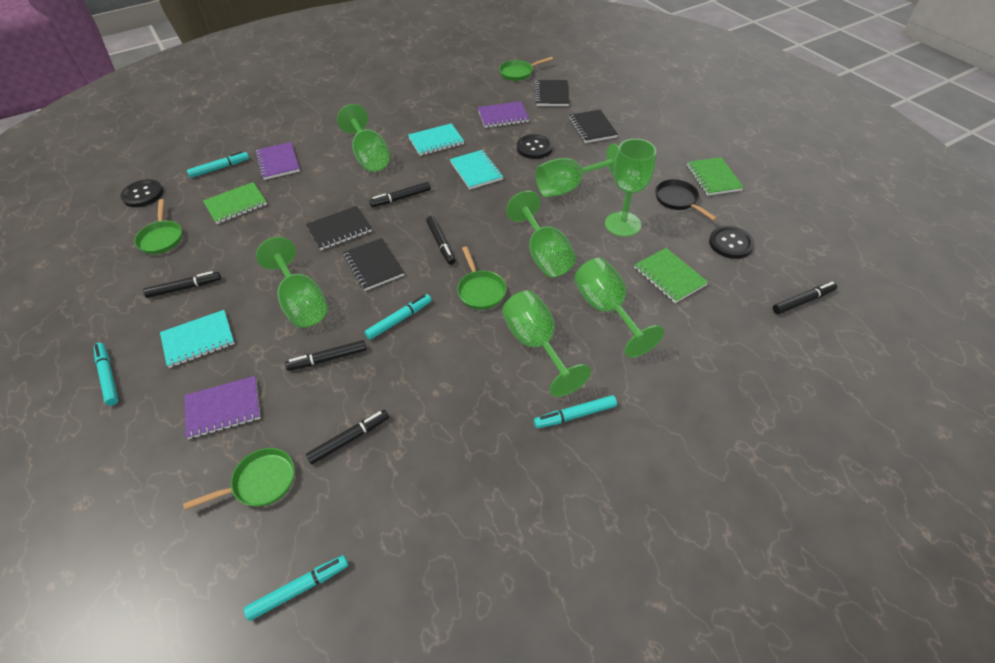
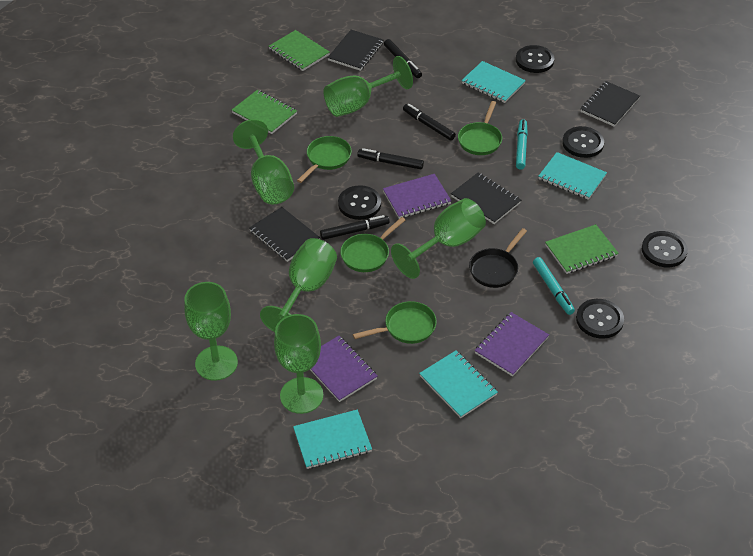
black button: 3 -> 5
black marker: 6 -> 4
green goblet: 7 -> 6
turquoise marker: 5 -> 2
turquoise notebook: 3 -> 4

